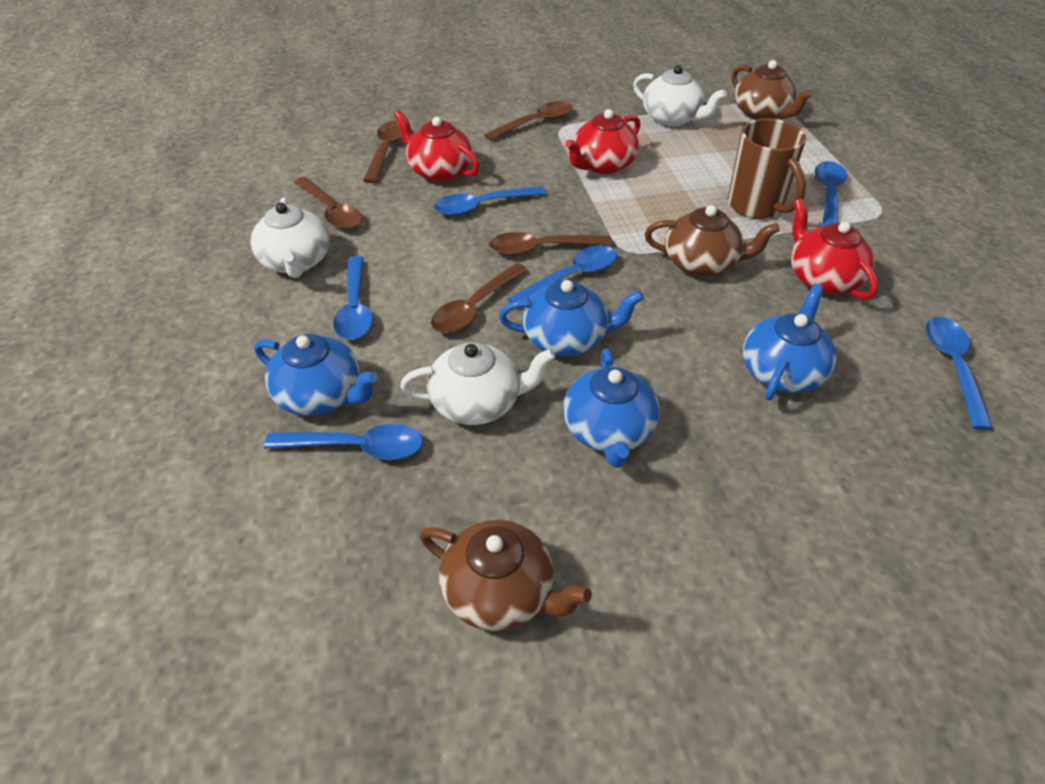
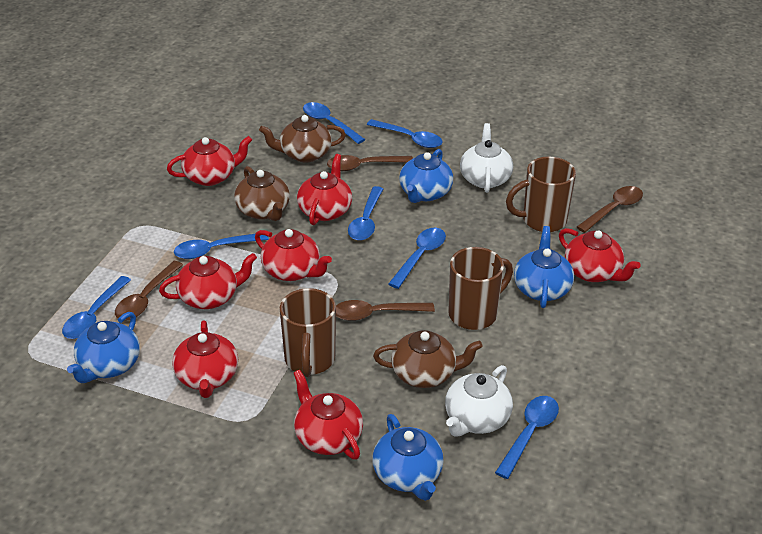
blue spoon: 6 -> 7
brown mug: 1 -> 3
brown spoon: 5 -> 4
red teapot: 3 -> 7
white teapot: 3 -> 2

